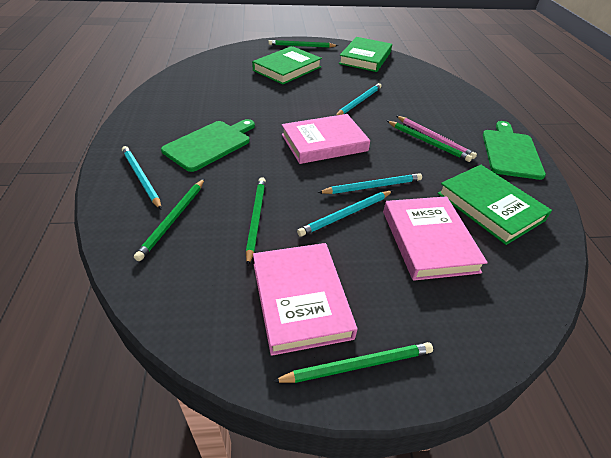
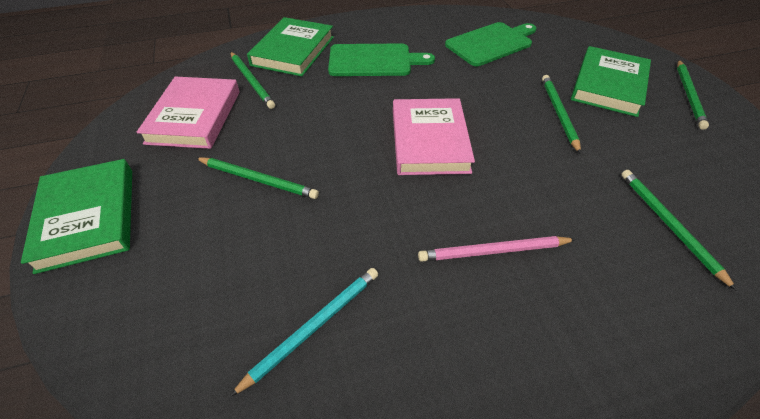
pink book: 3 -> 2
turquoise pencil: 4 -> 1

